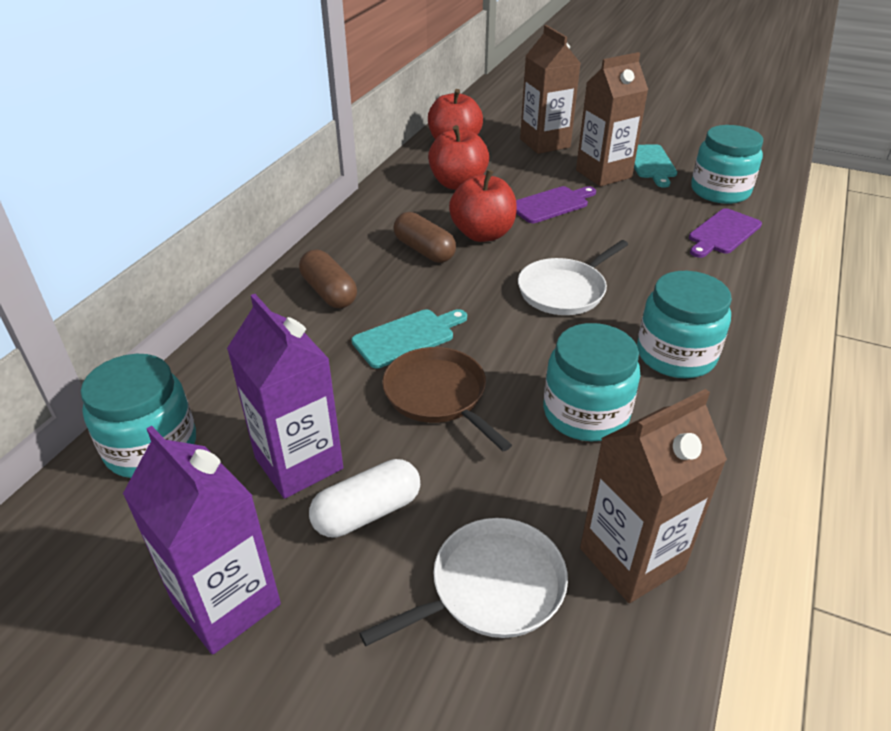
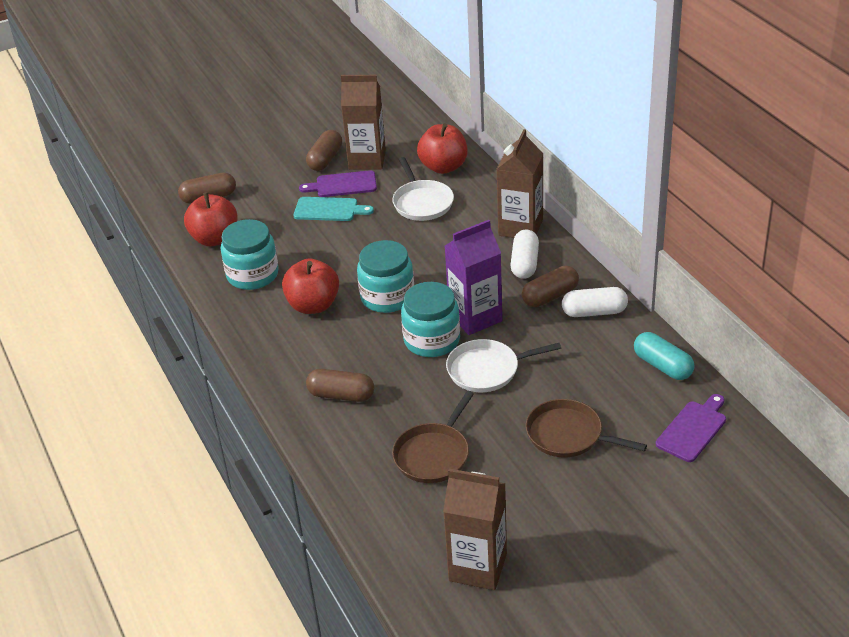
brown capsule: 2 -> 4
brown pan: 1 -> 2
purple carton: 2 -> 1
turquoise capsule: 0 -> 1
turquoise cutting board: 2 -> 1
turquoise jar: 4 -> 3
white capsule: 1 -> 2

